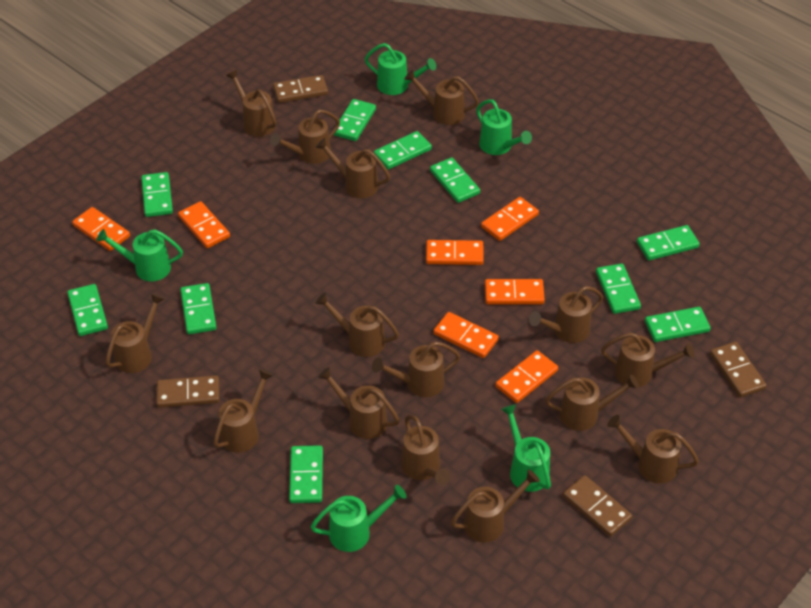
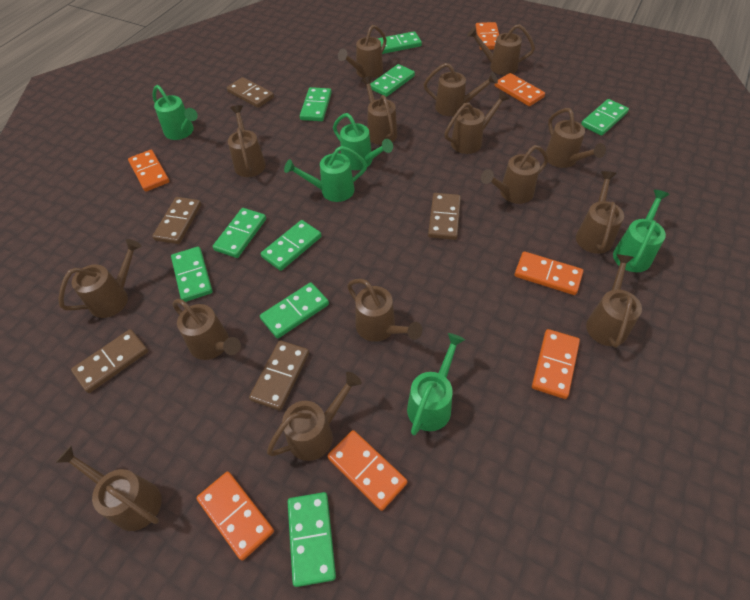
brown domino: 4 -> 5
green domino: 10 -> 9

